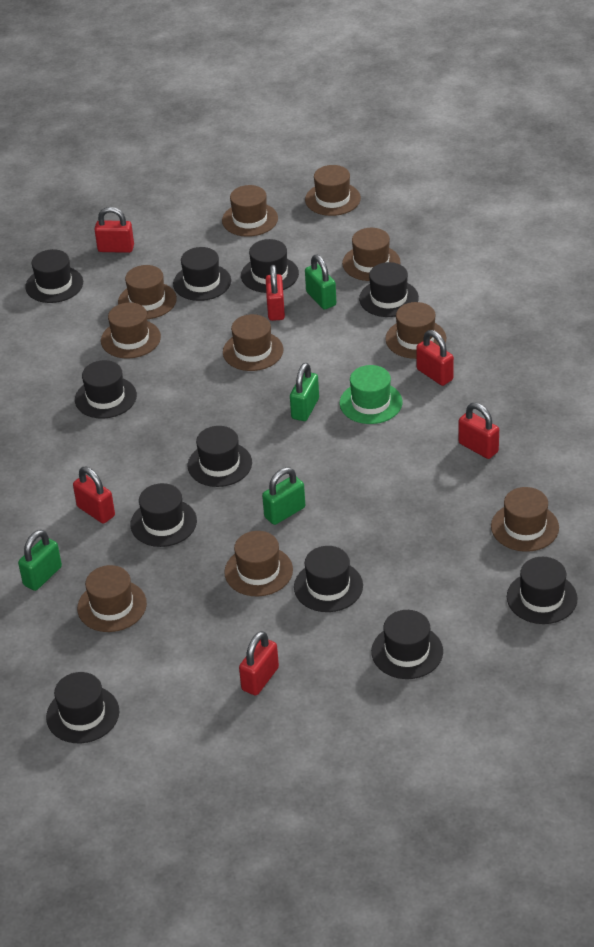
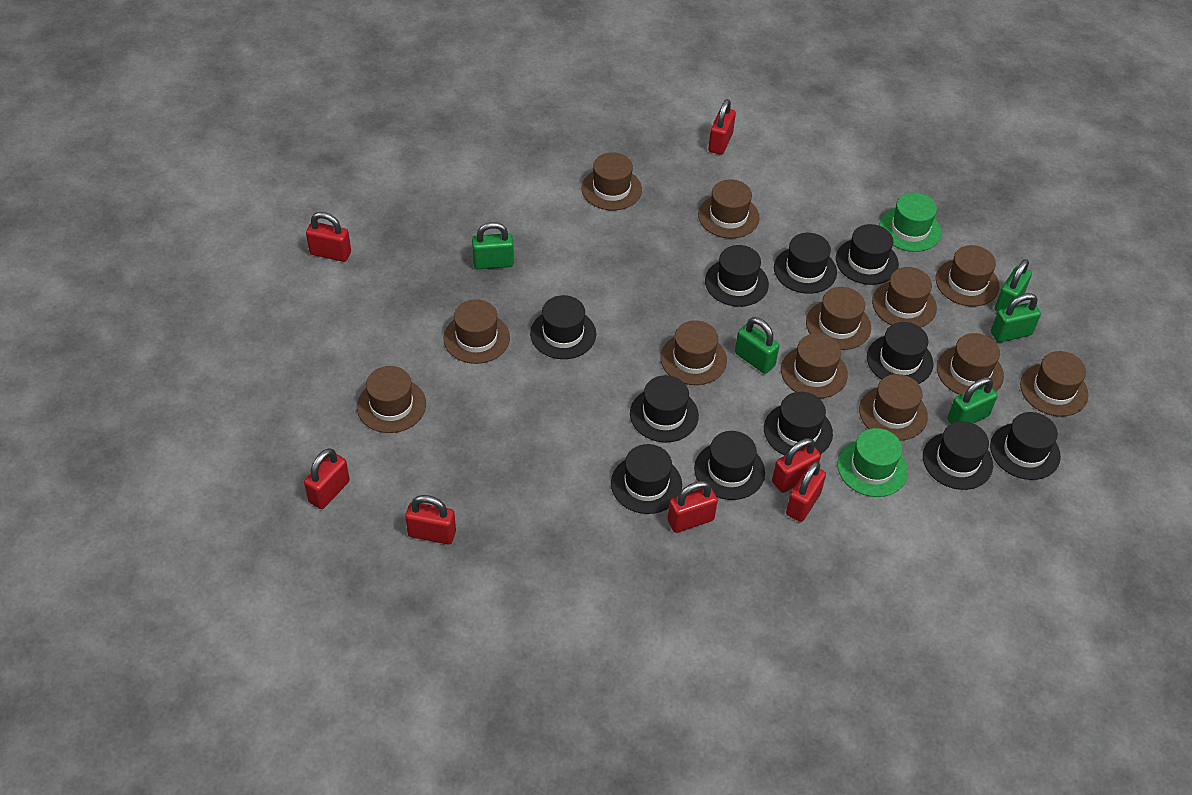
brown hat: 10 -> 12
green hat: 1 -> 2
green padlock: 4 -> 5
red padlock: 6 -> 7

